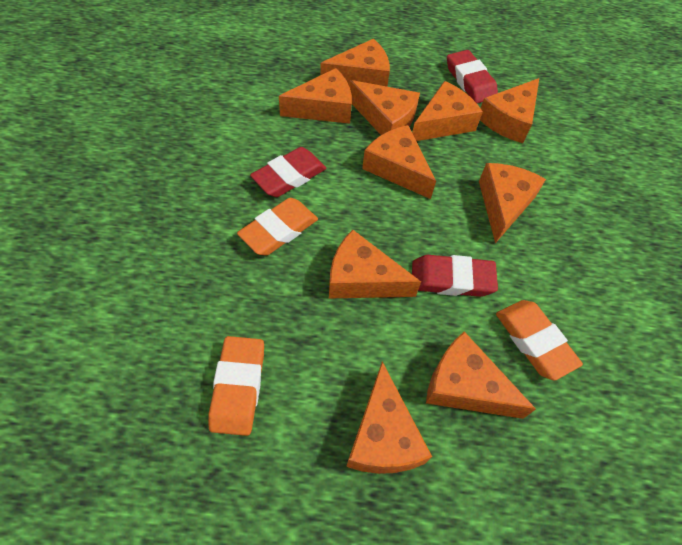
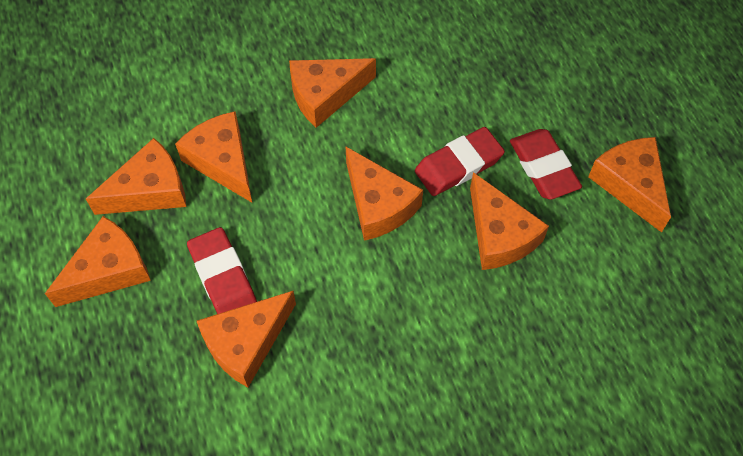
orange cheese: 10 -> 8
orange eraser: 3 -> 0

